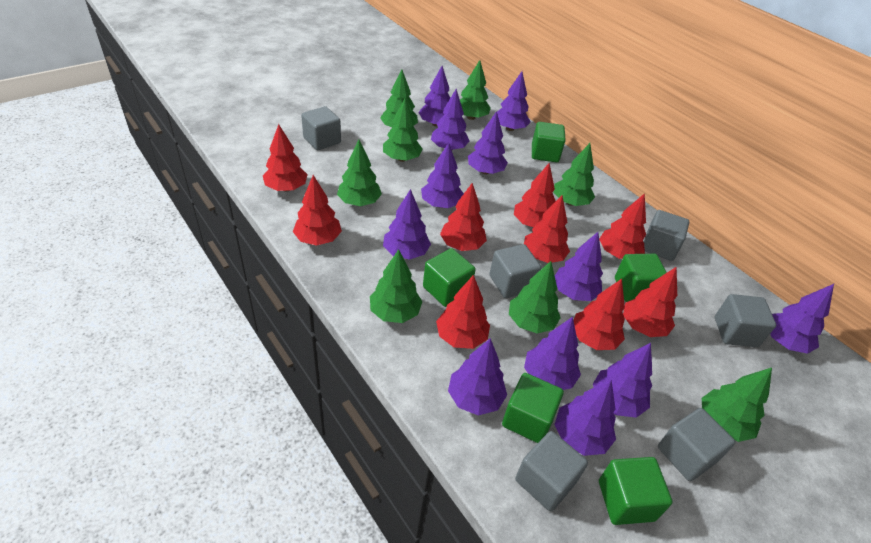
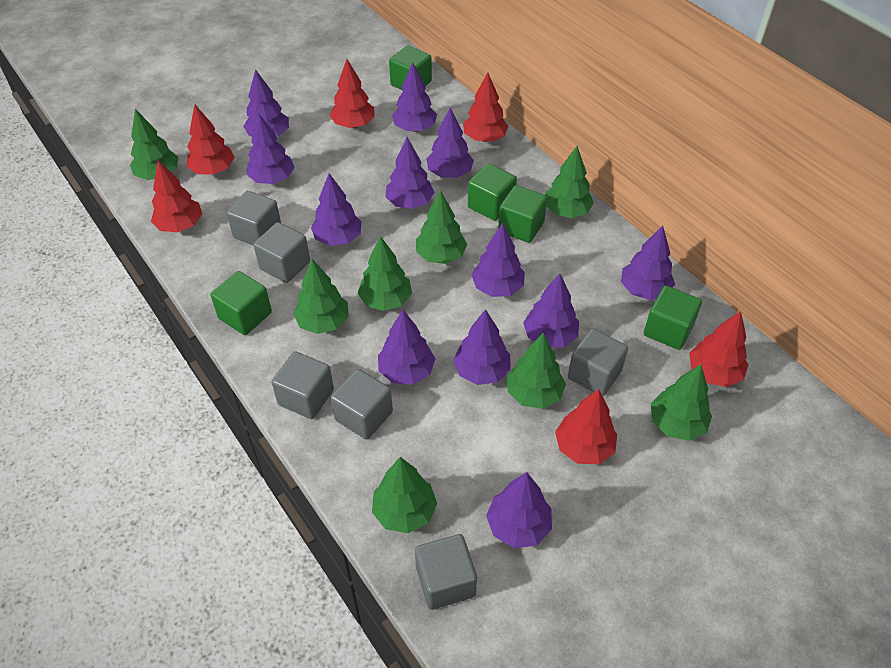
red tree: 9 -> 6

